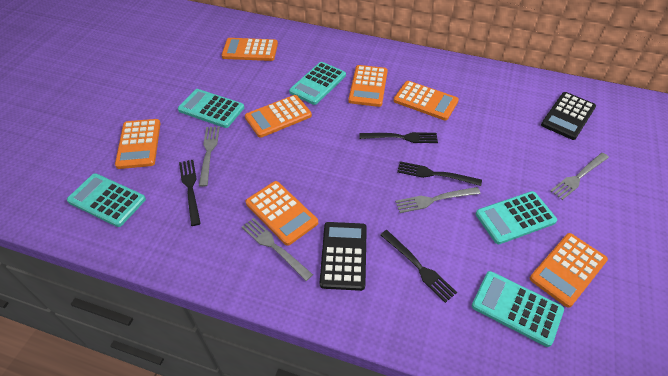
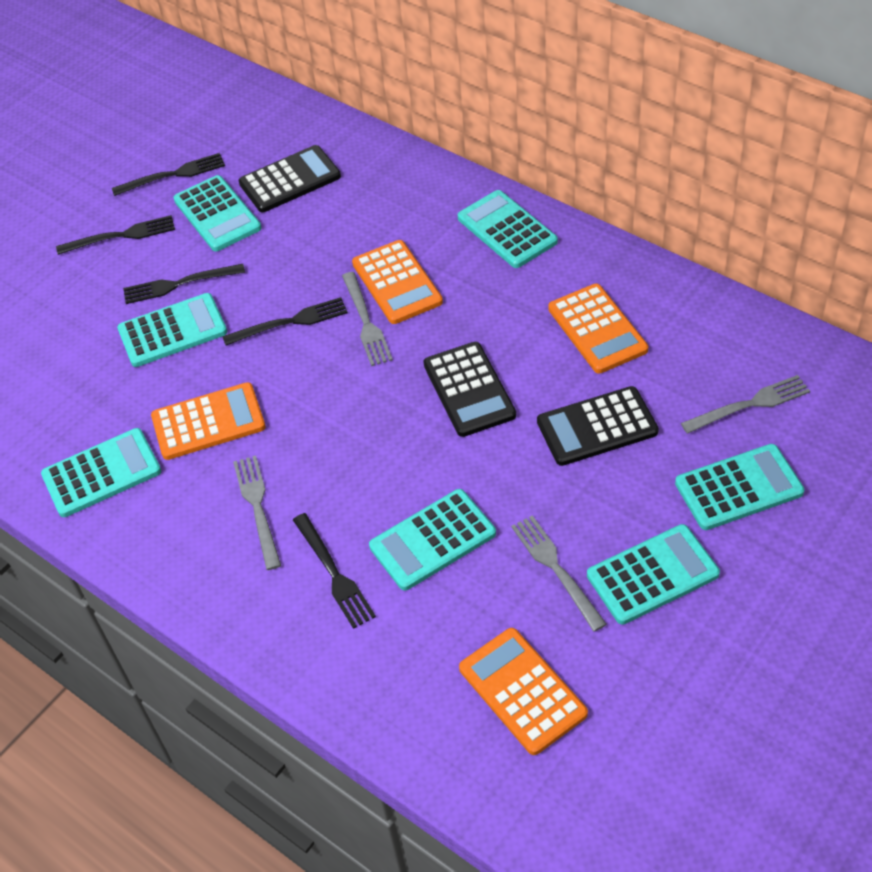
black calculator: 2 -> 3
black fork: 4 -> 5
orange calculator: 7 -> 4
turquoise calculator: 5 -> 7

